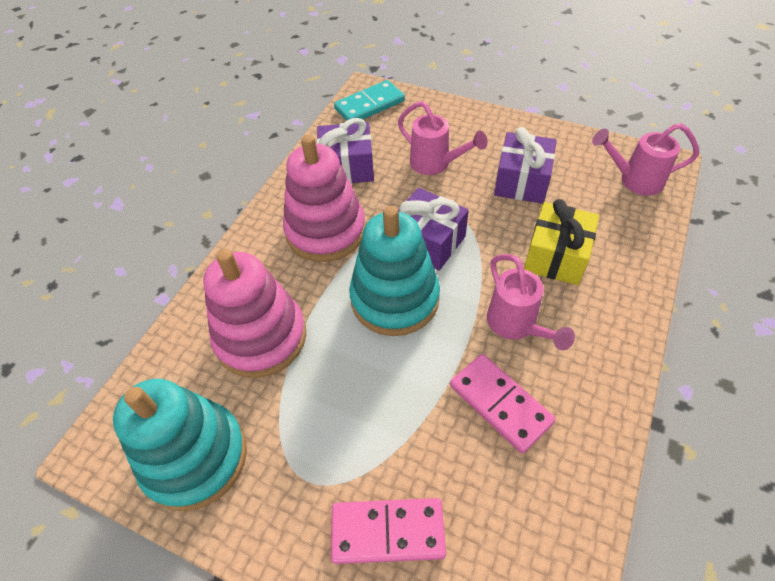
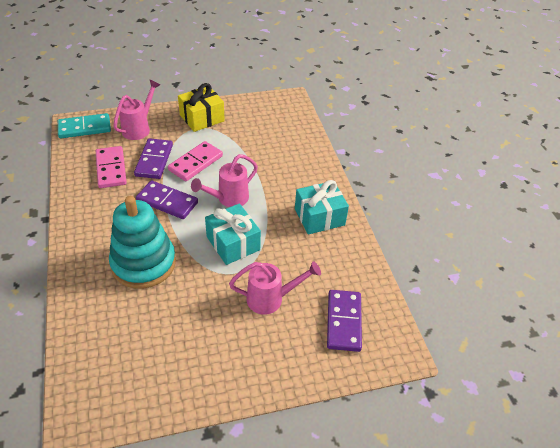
pink stacking toy: 2 -> 0
purple domino: 0 -> 3
purple gift: 3 -> 0
turquoise gift: 0 -> 2
turquoise stacking toy: 2 -> 1

